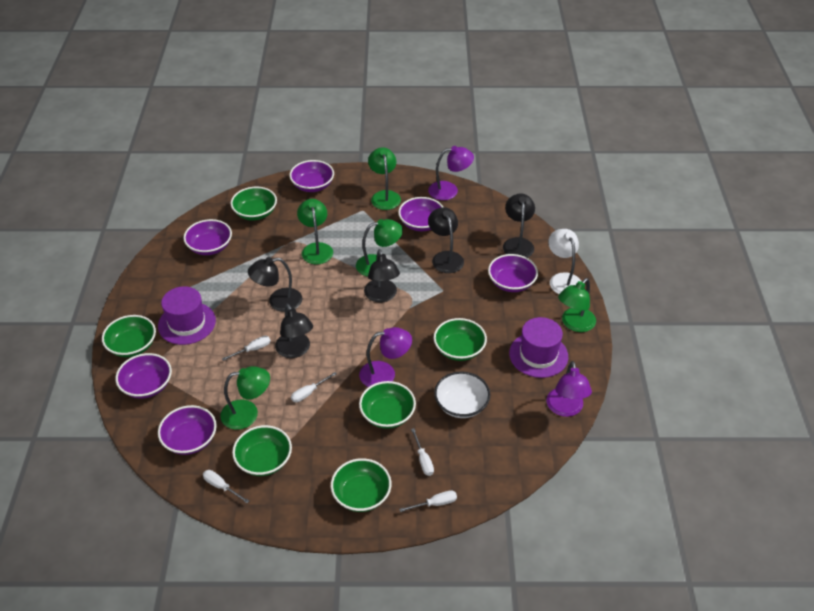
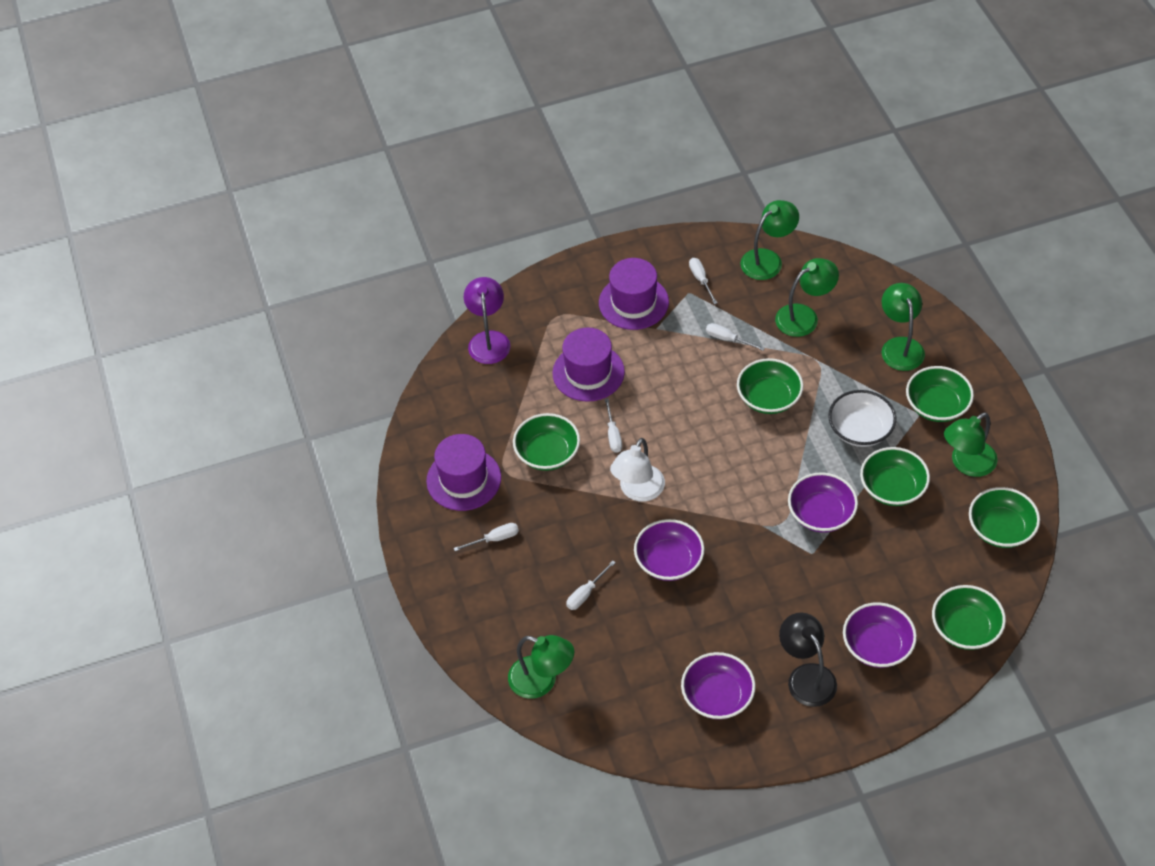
black lamp: 5 -> 1
purple bowl: 6 -> 4
purple hat: 2 -> 3
purple lamp: 3 -> 1

